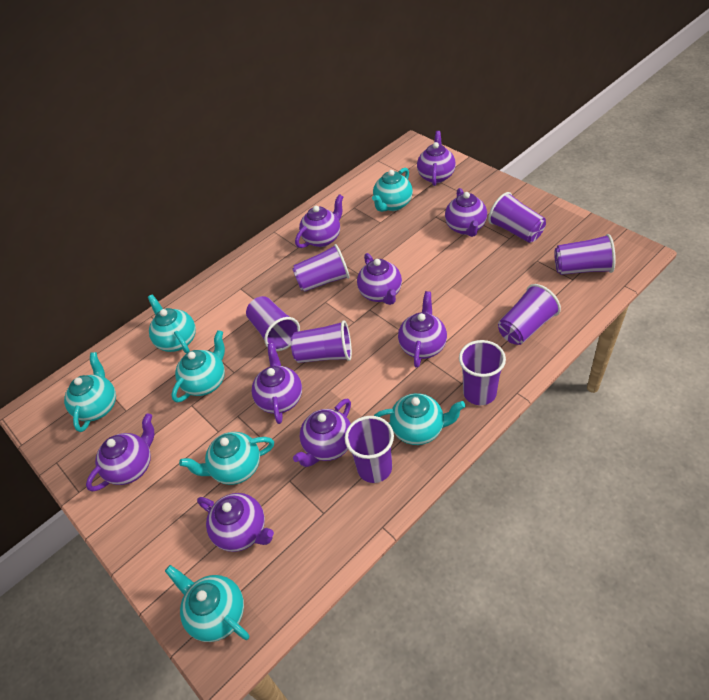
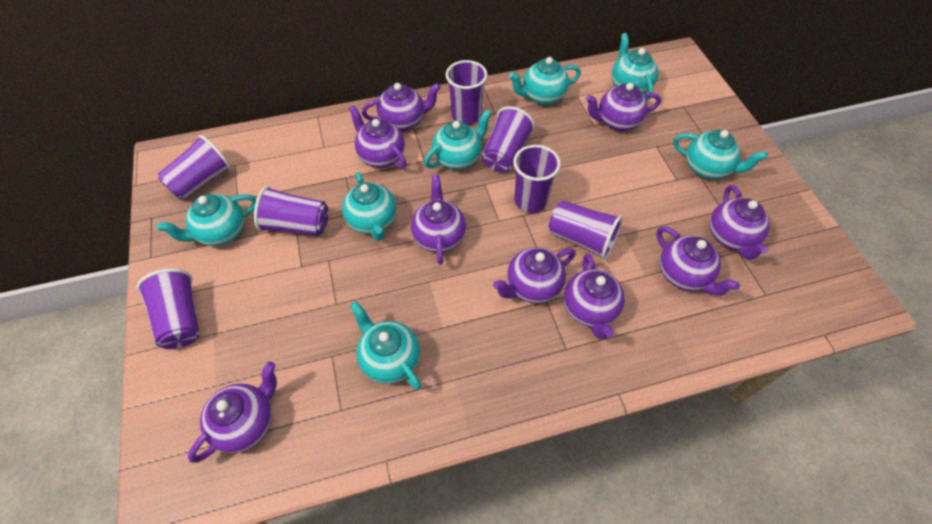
purple cup: 8 -> 7

